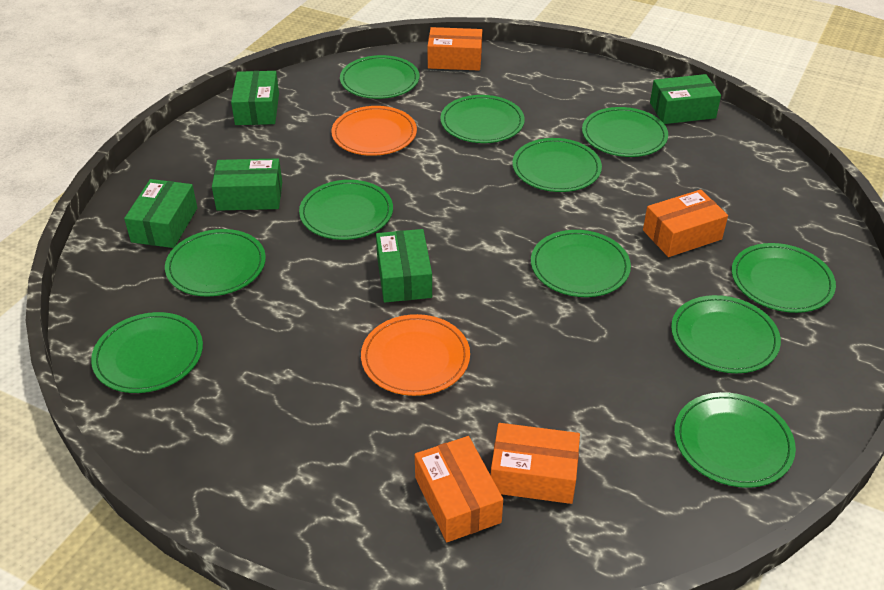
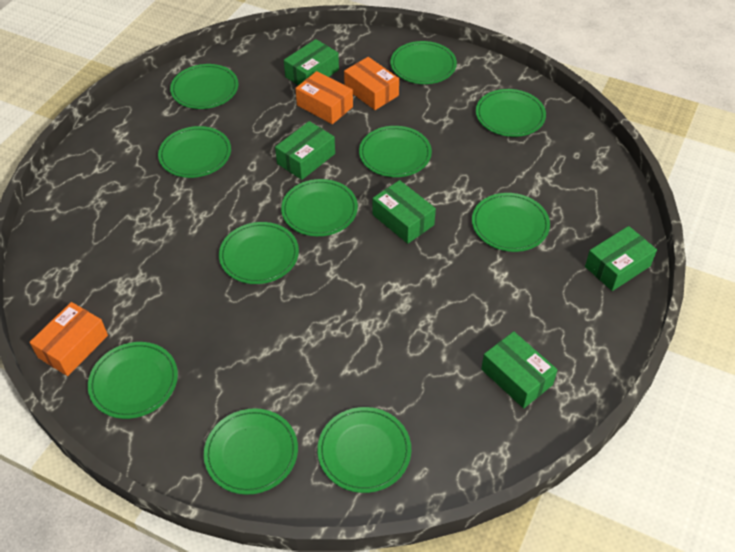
orange box: 4 -> 3
orange plate: 2 -> 0

